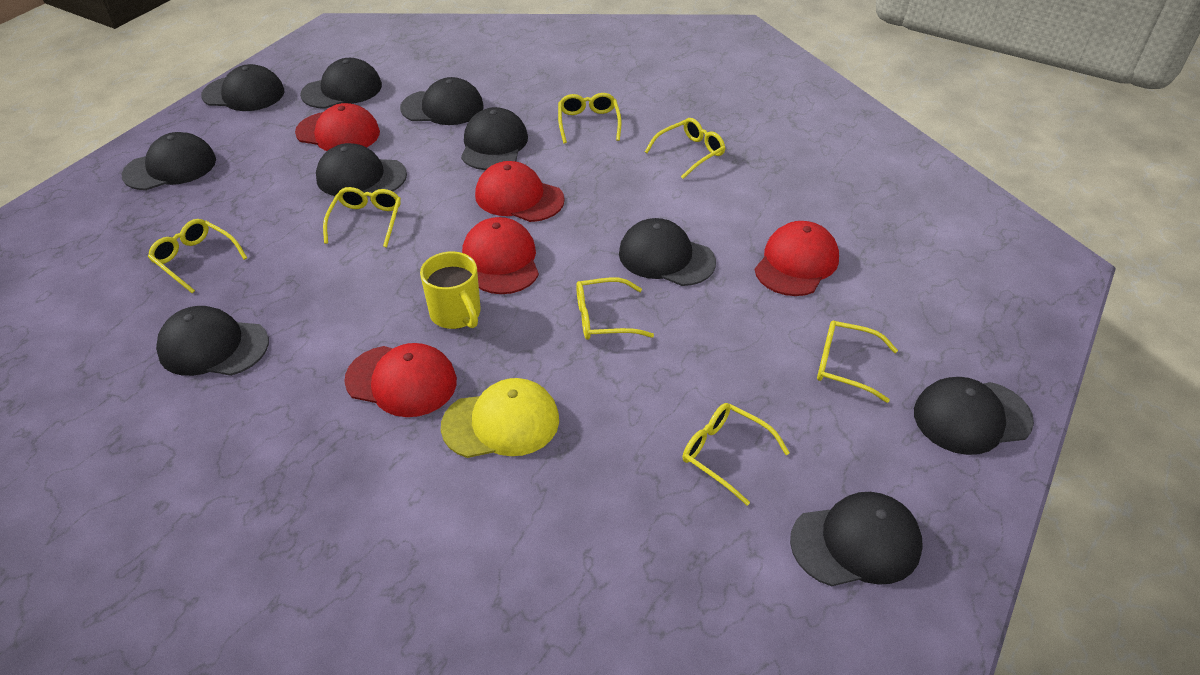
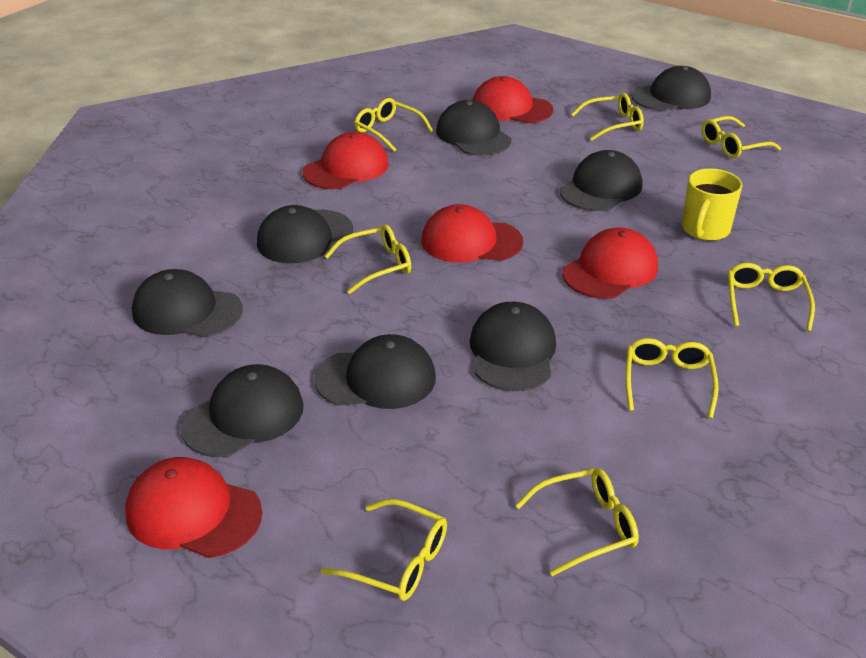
black cap: 10 -> 8
yellow cap: 1 -> 0
yellow glasses: 7 -> 8

